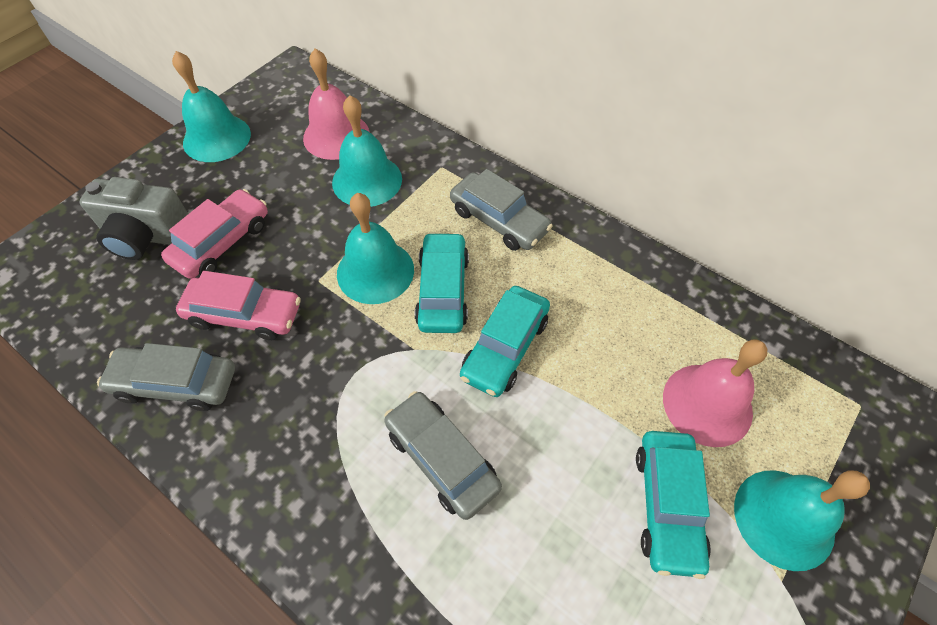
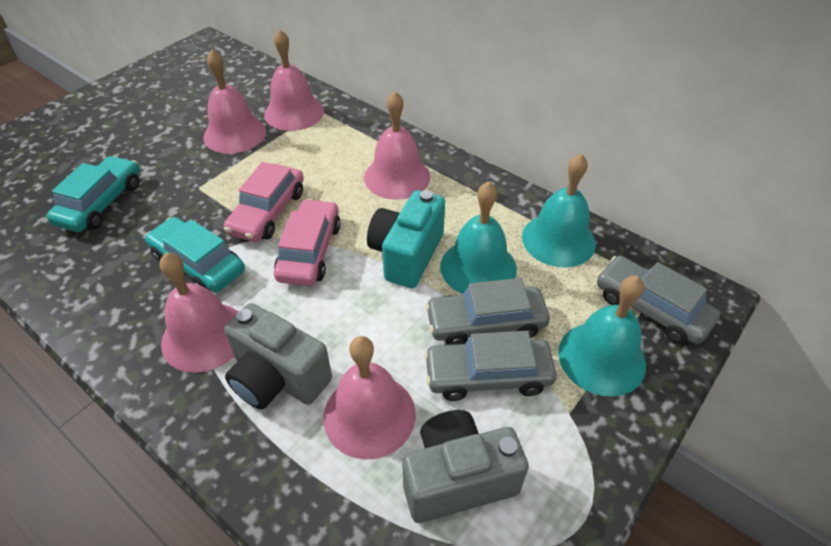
grey camera: 1 -> 2
pink bell: 2 -> 5
turquoise bell: 4 -> 3
turquoise camera: 0 -> 1
turquoise car: 3 -> 2

